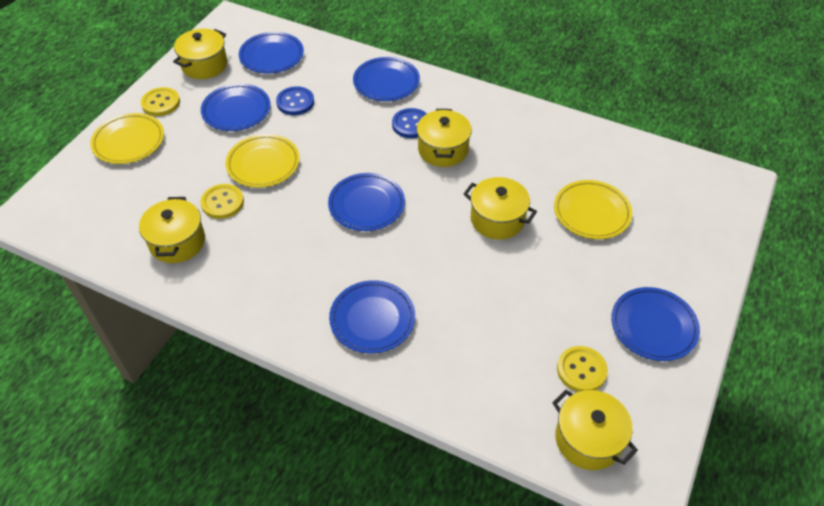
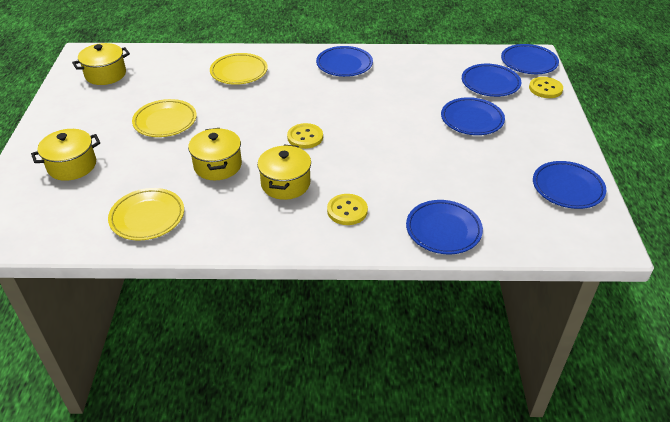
blue button: 2 -> 0
yellow pot: 5 -> 4

